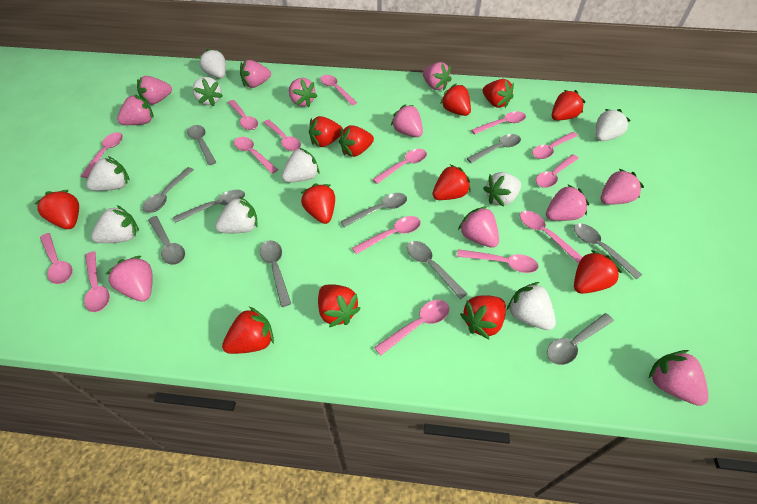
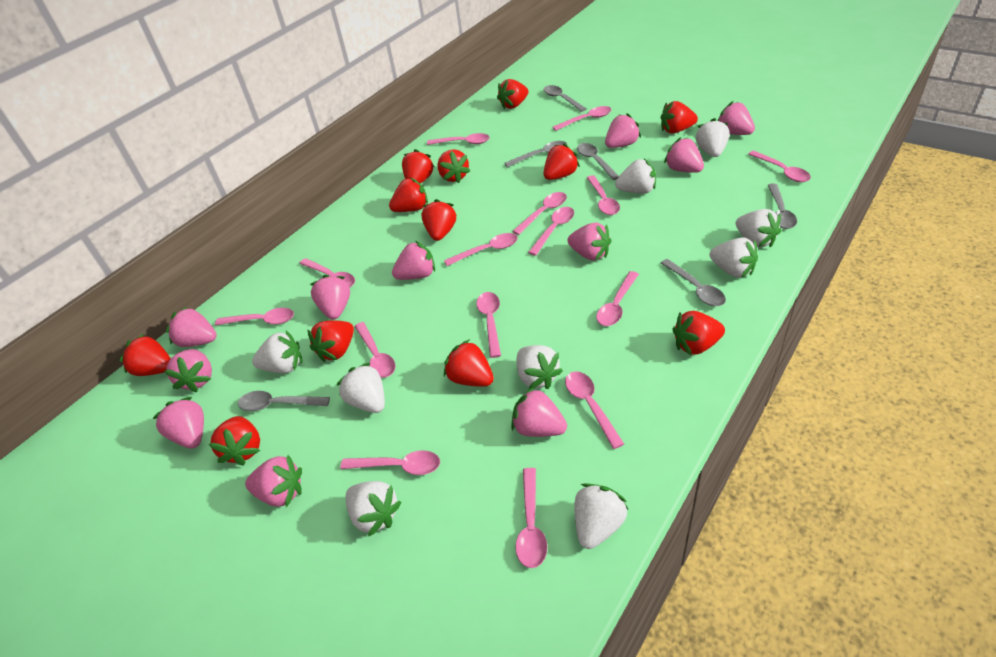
grey spoon: 10 -> 6

